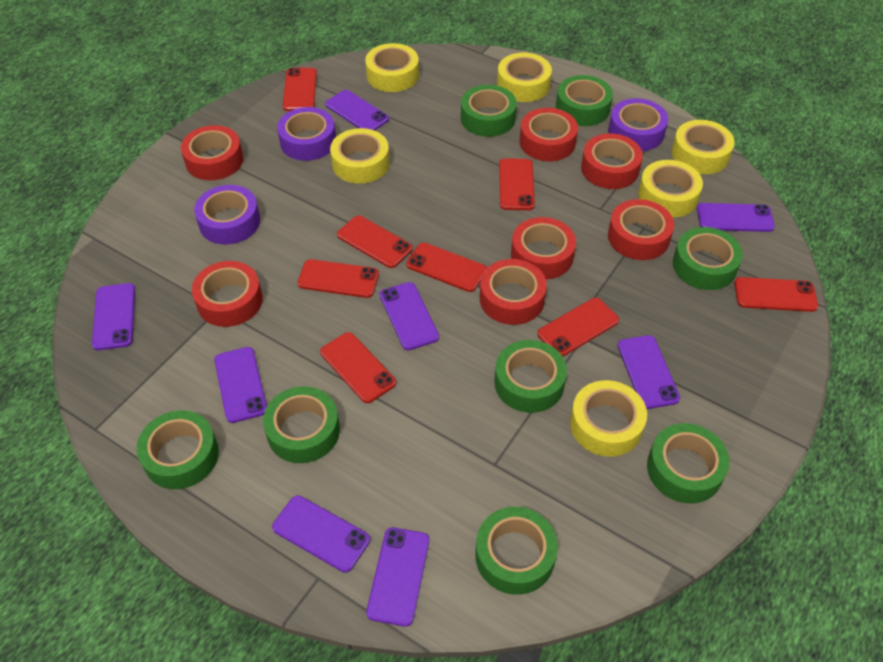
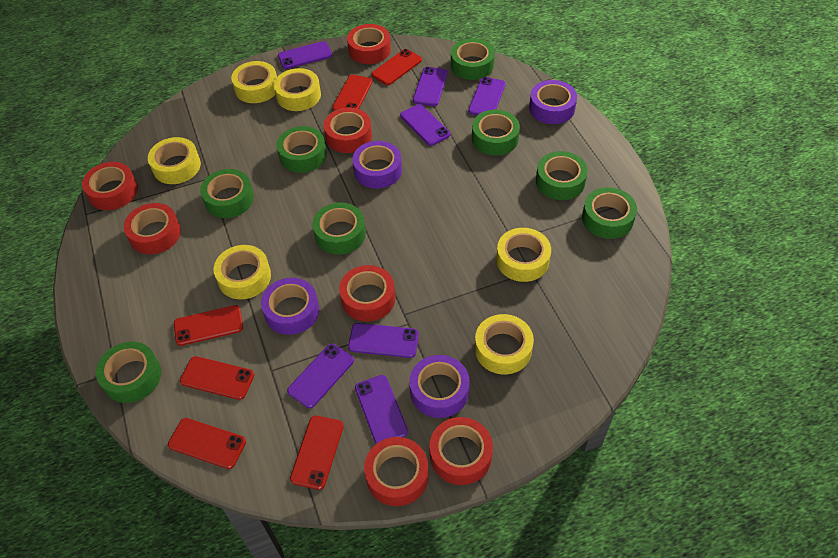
purple phone: 8 -> 7
purple tape: 3 -> 4
red phone: 8 -> 6

